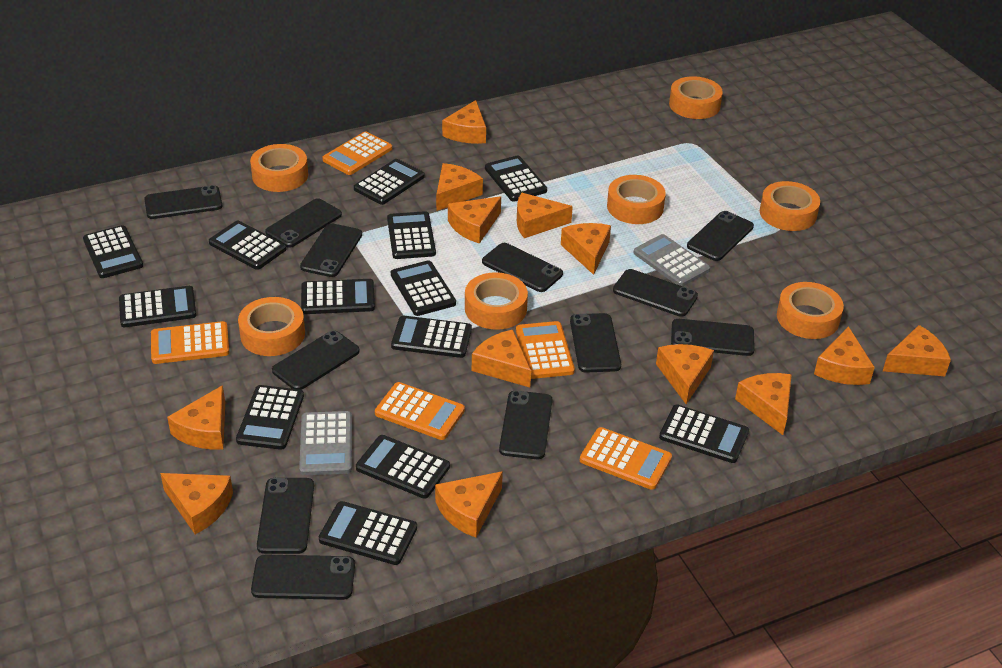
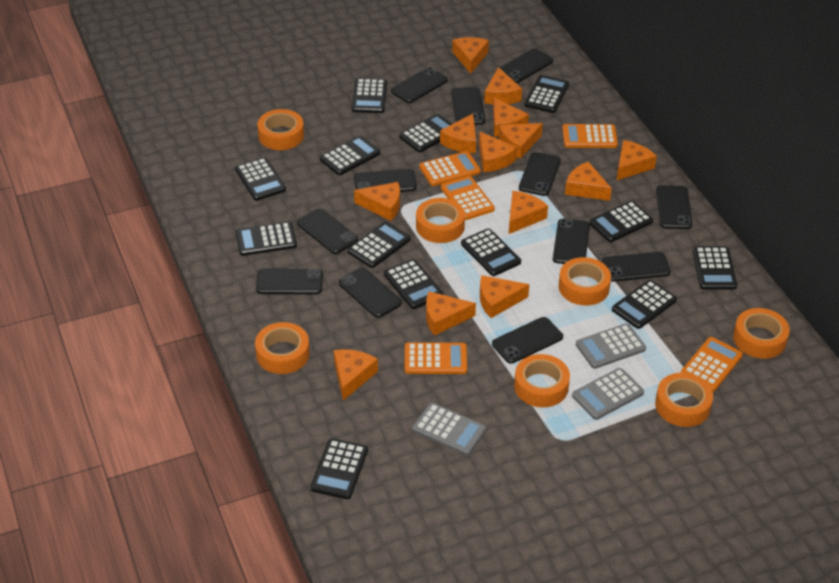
grey calculator: 2 -> 3

